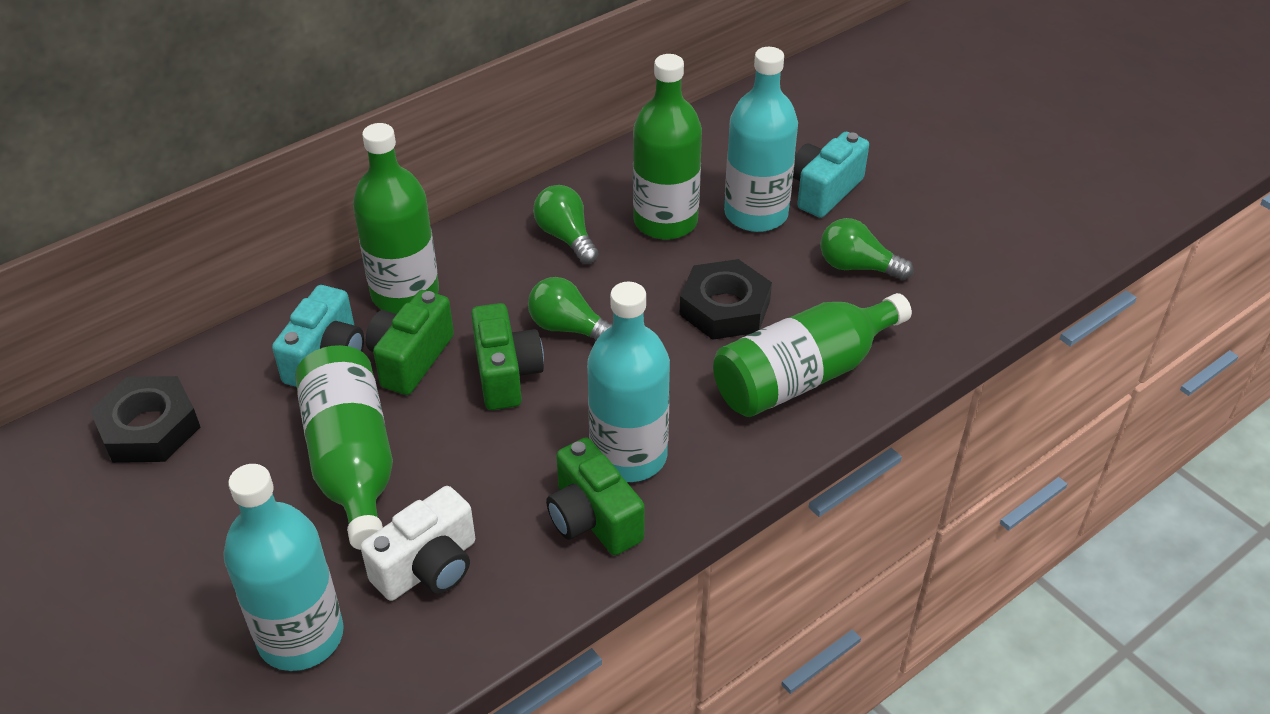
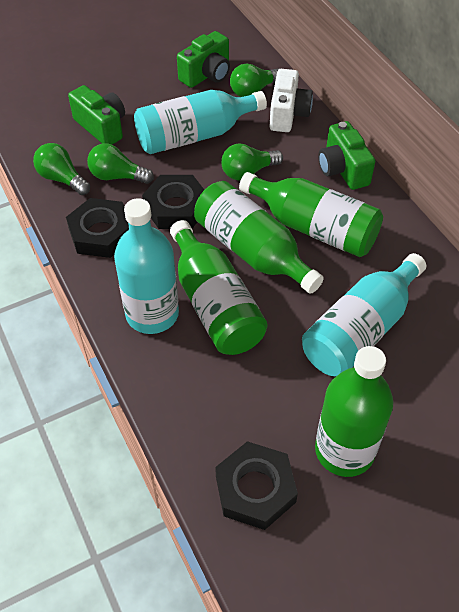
black nut: 2 -> 3
green light bulb: 3 -> 4
turquoise camera: 2 -> 0

